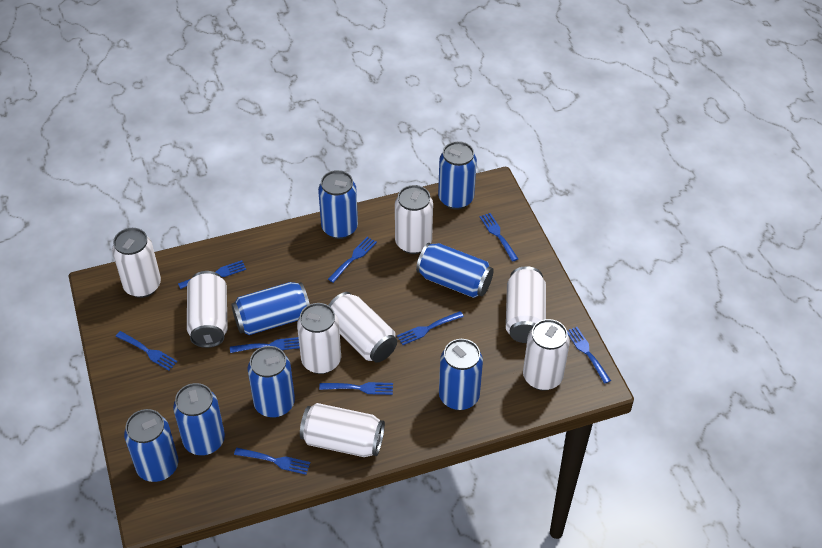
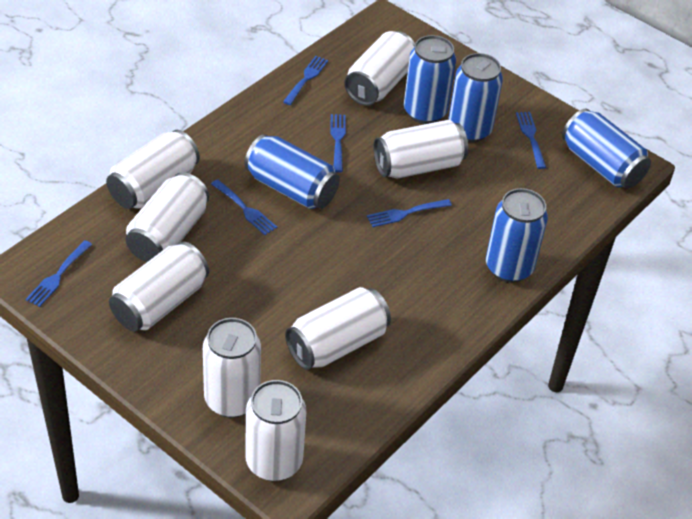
blue can: 8 -> 5
blue fork: 9 -> 6

